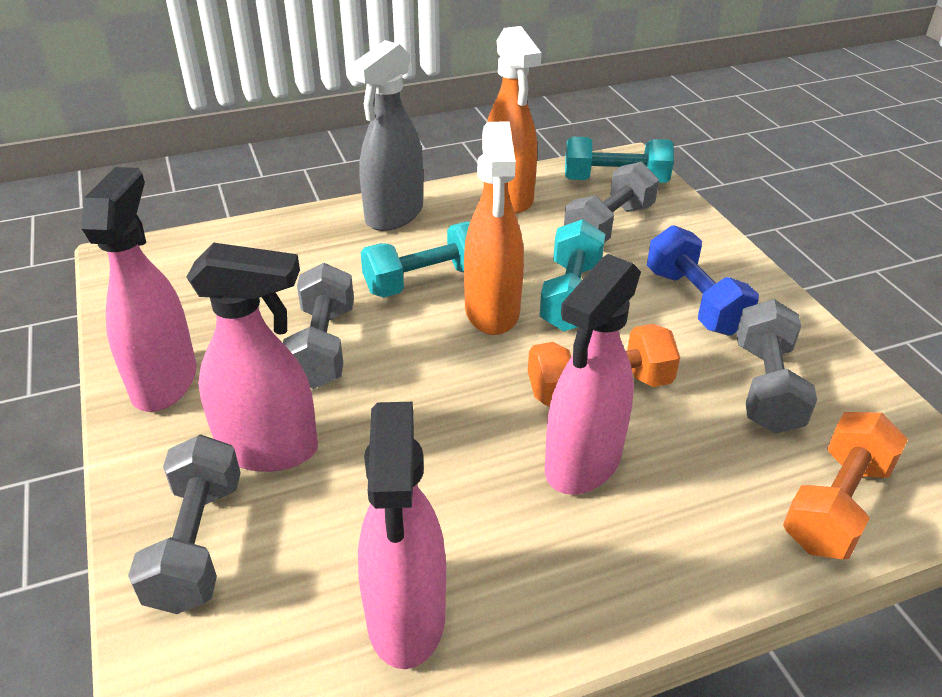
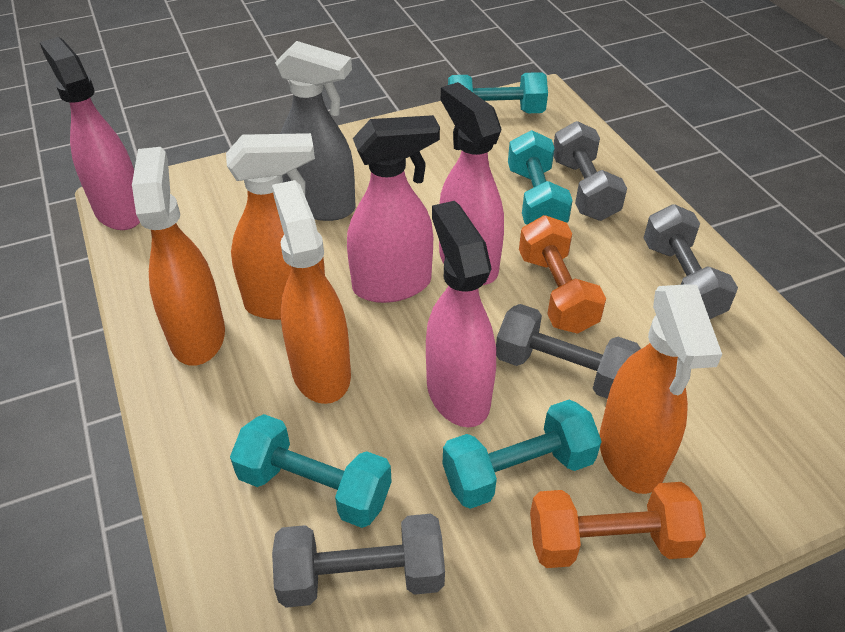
blue dumbbell: 1 -> 0
orange spray bottle: 2 -> 4
turquoise dumbbell: 3 -> 4

